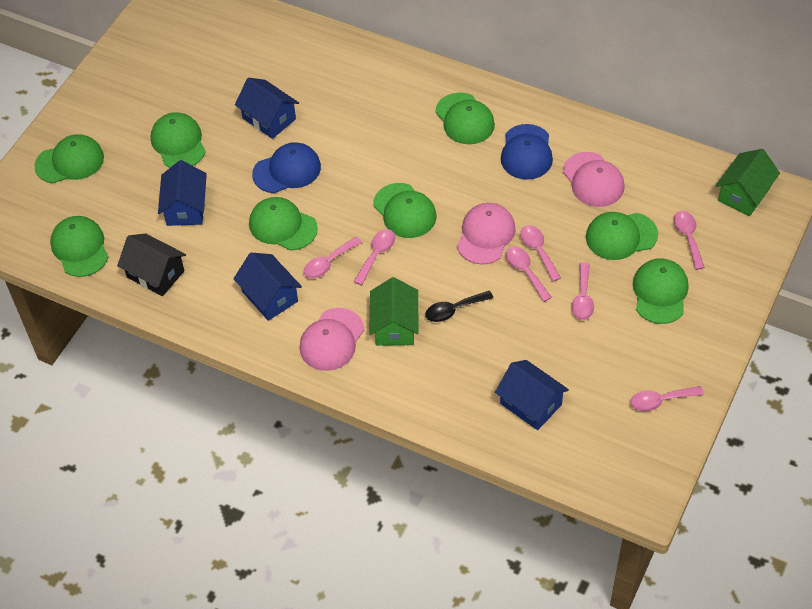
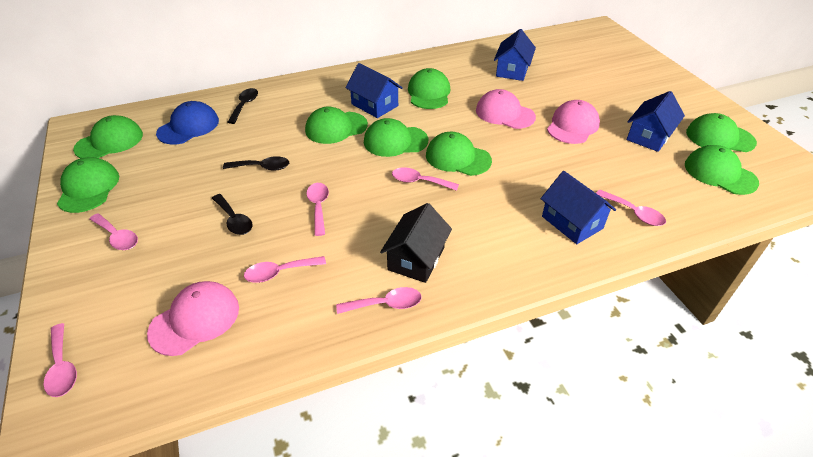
black spoon: 1 -> 3
blue cap: 2 -> 1
green house: 2 -> 0

